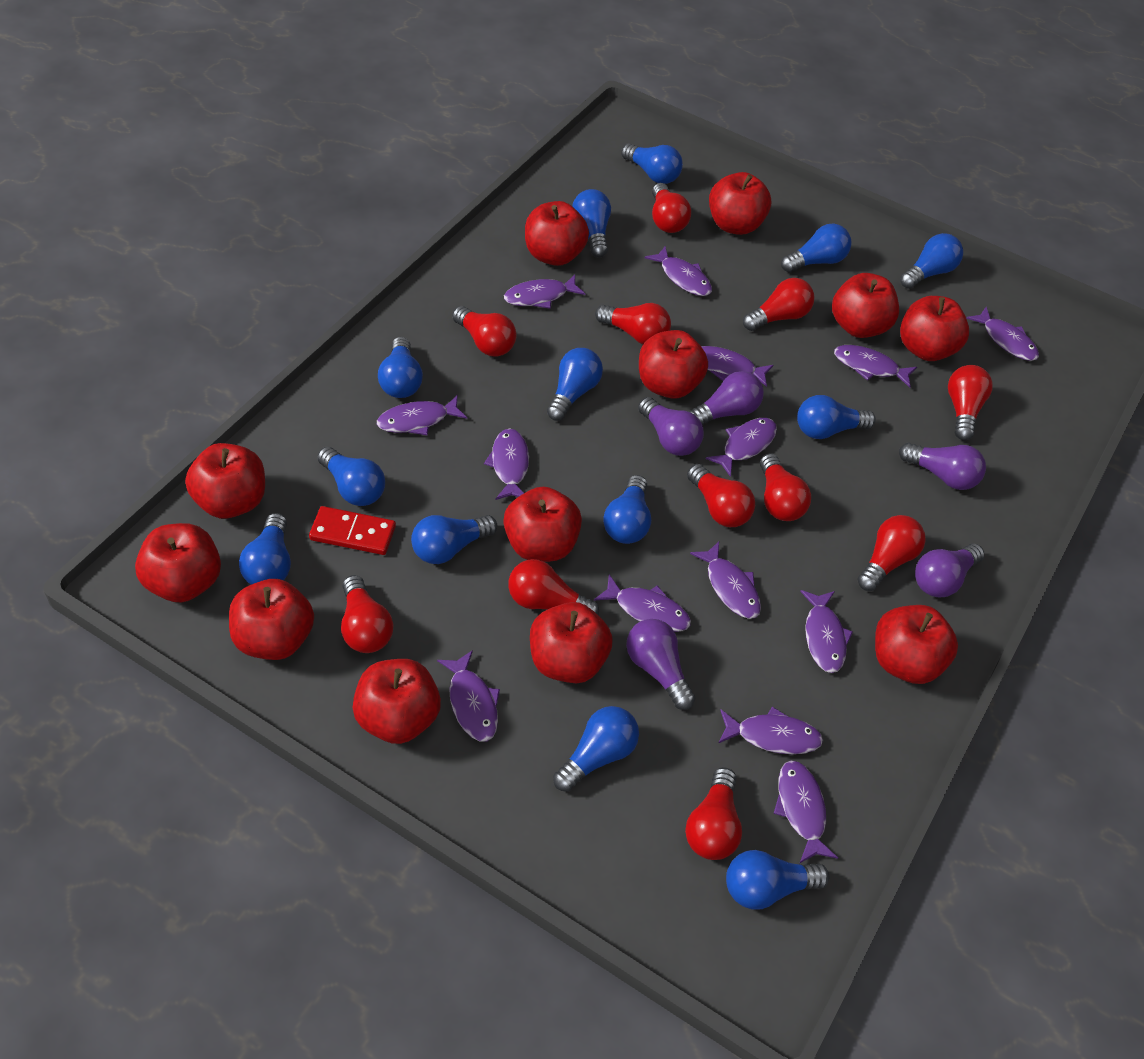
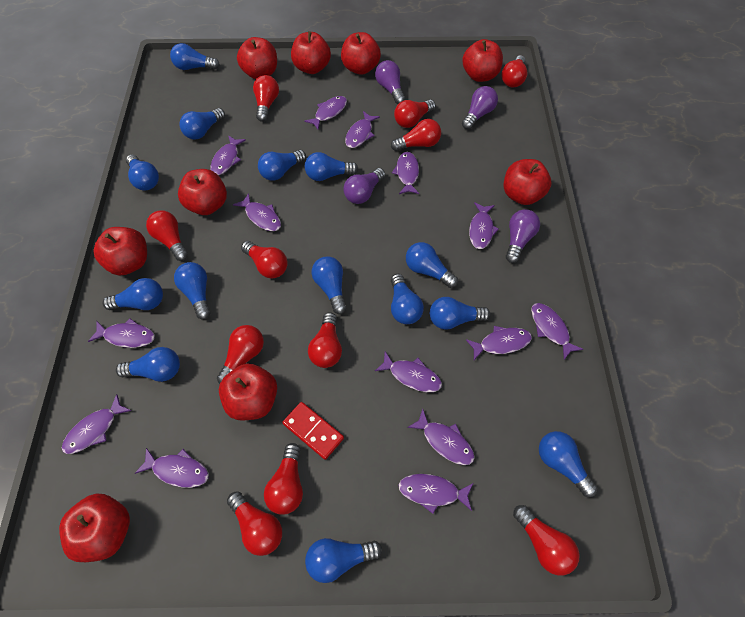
blue light bulb: 13 -> 14
purple light bulb: 5 -> 4
red apple: 12 -> 9

